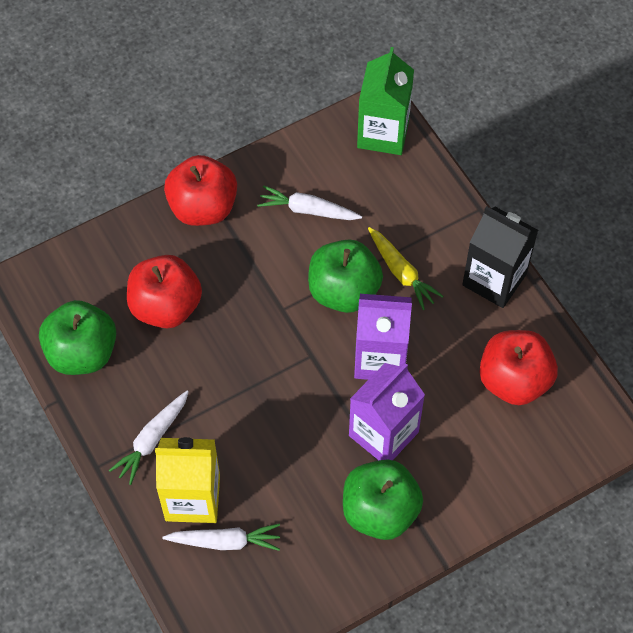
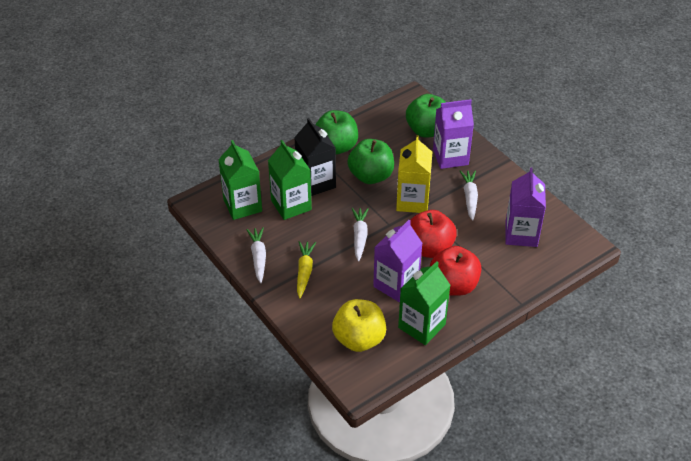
green carton: 1 -> 3
purple carton: 2 -> 3
red apple: 3 -> 2
yellow apple: 0 -> 1

